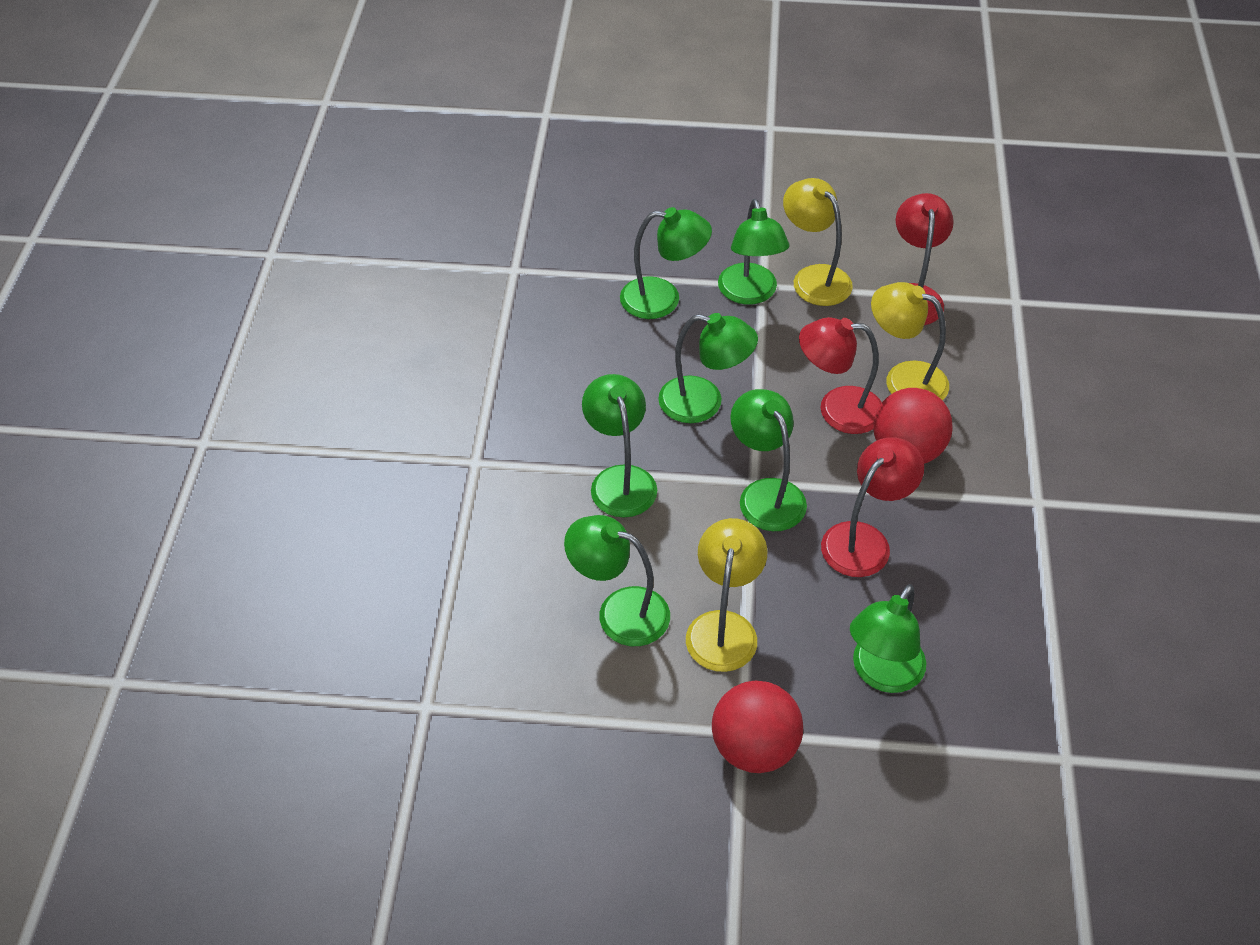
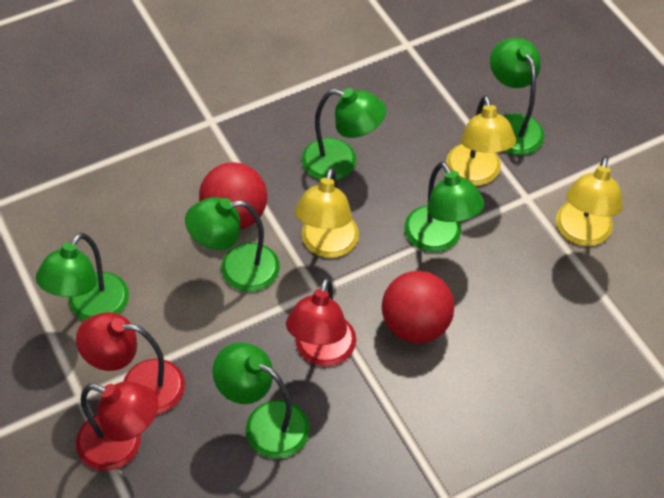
green lamp: 7 -> 6

